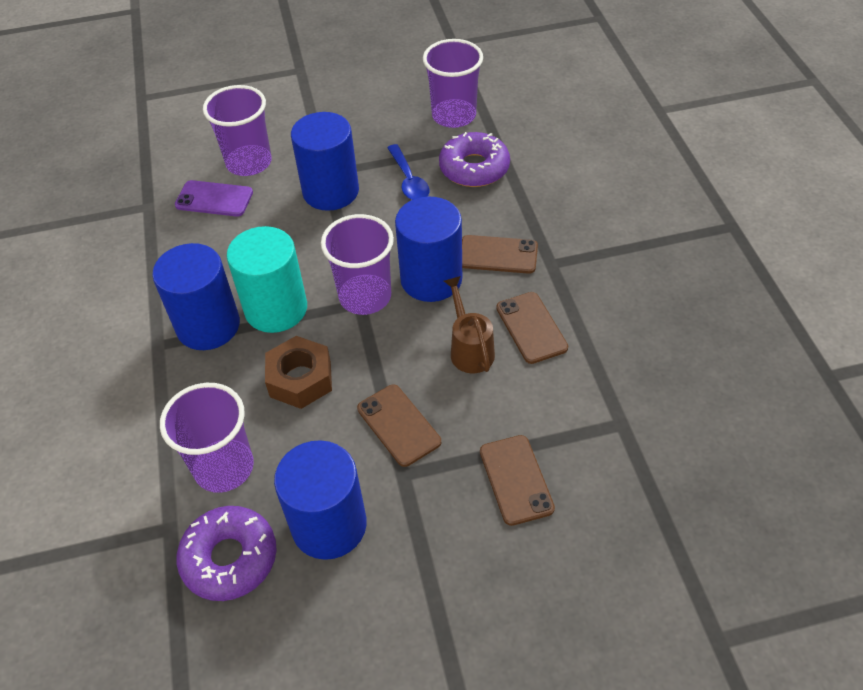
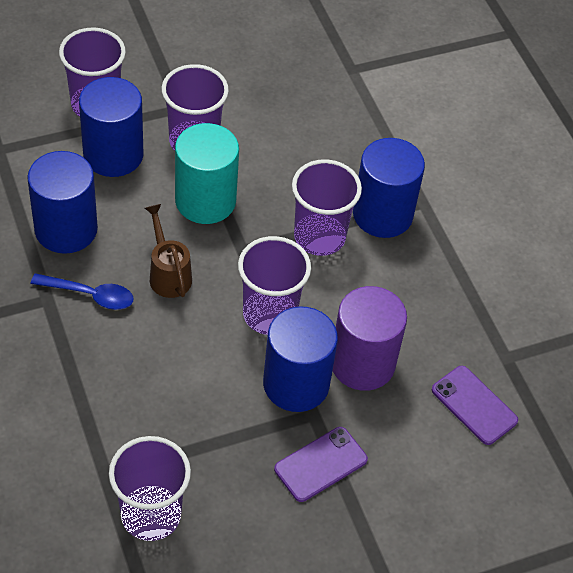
brown nut: 1 -> 0
brown phone: 4 -> 0
purple cup: 4 -> 5
purple cylinder: 0 -> 1
purple donut: 2 -> 0
purple phone: 1 -> 2

